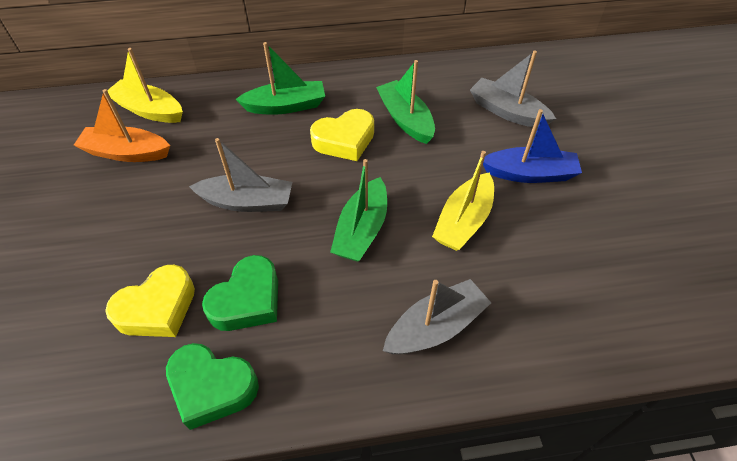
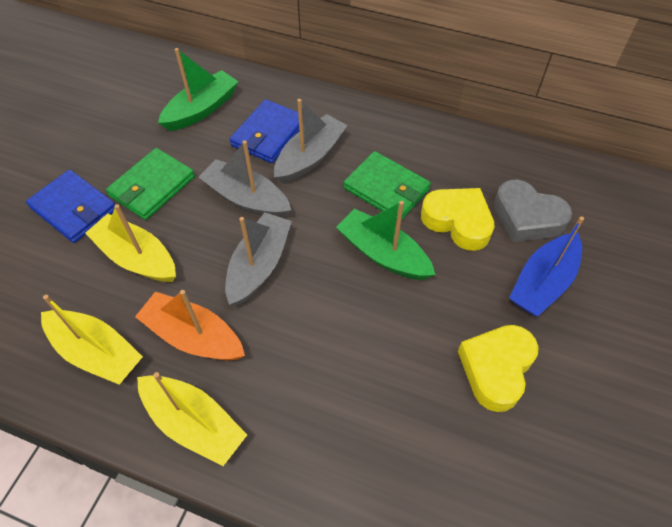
blue wallet: 0 -> 2
green boat: 3 -> 2
green heart: 2 -> 0
green wallet: 0 -> 2
grey heart: 0 -> 1
yellow boat: 2 -> 3

